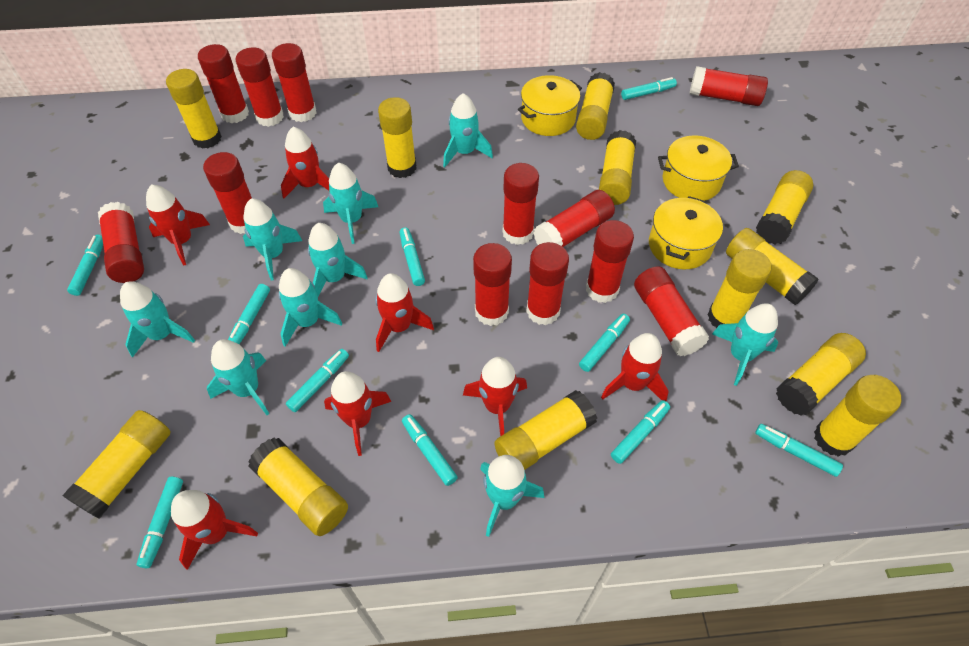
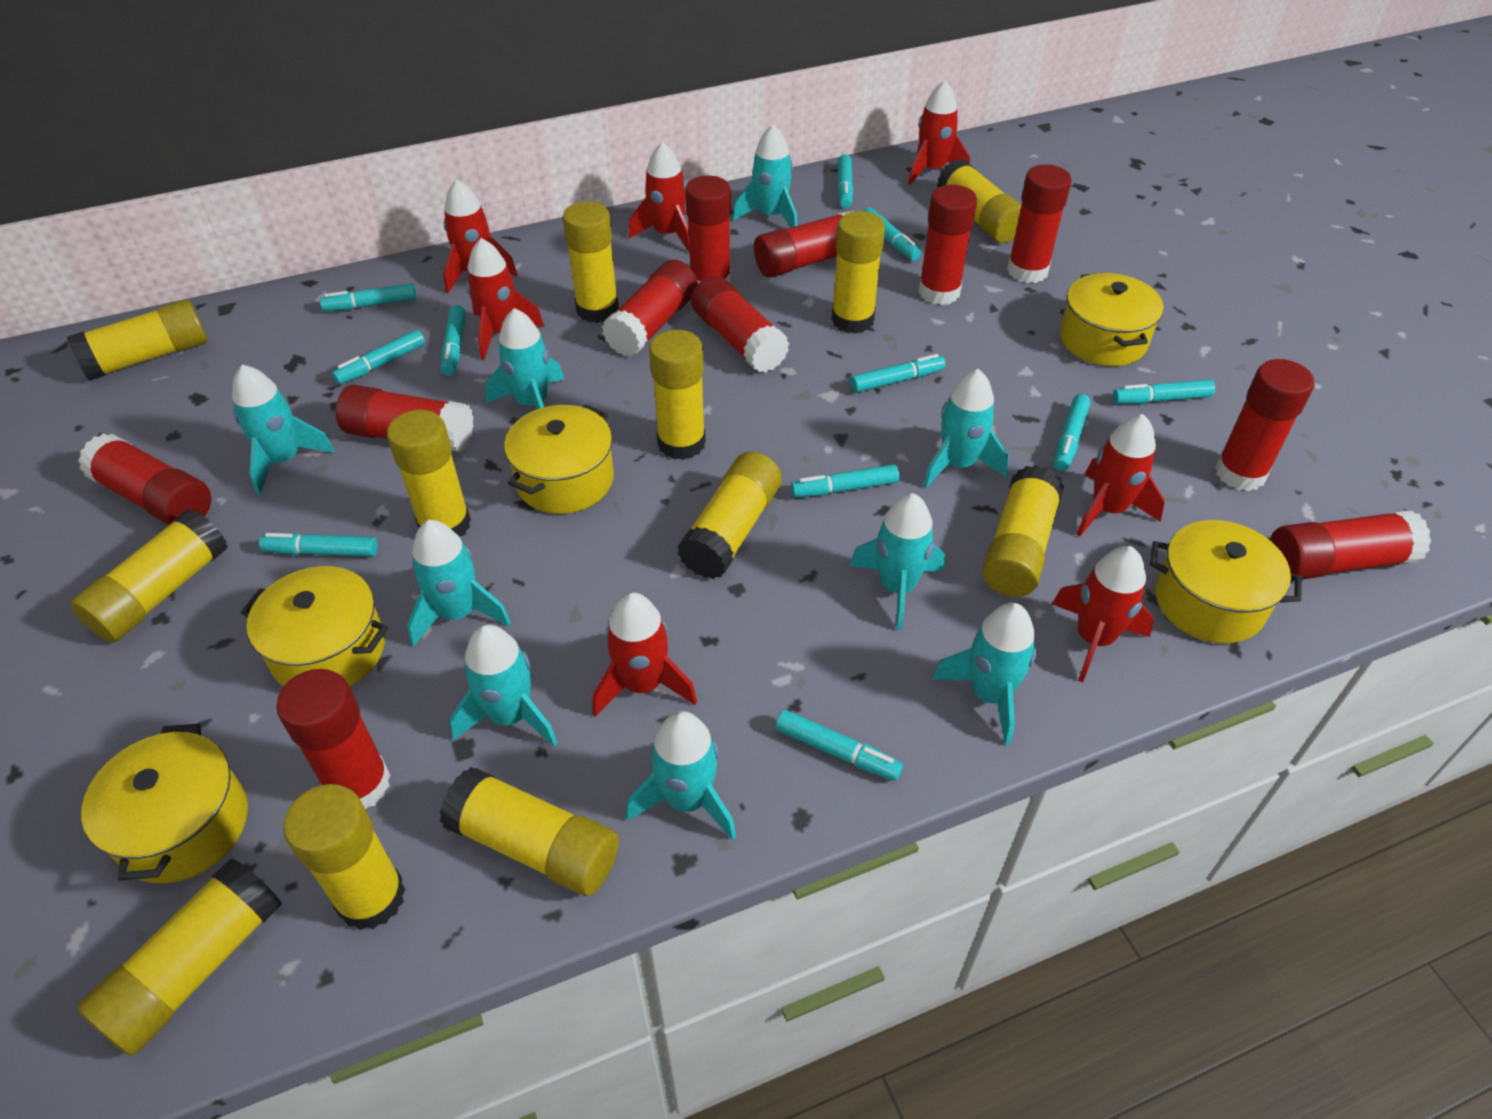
red glue stick: 12 -> 11
turquoise marker: 10 -> 11
yellow pot: 3 -> 5

